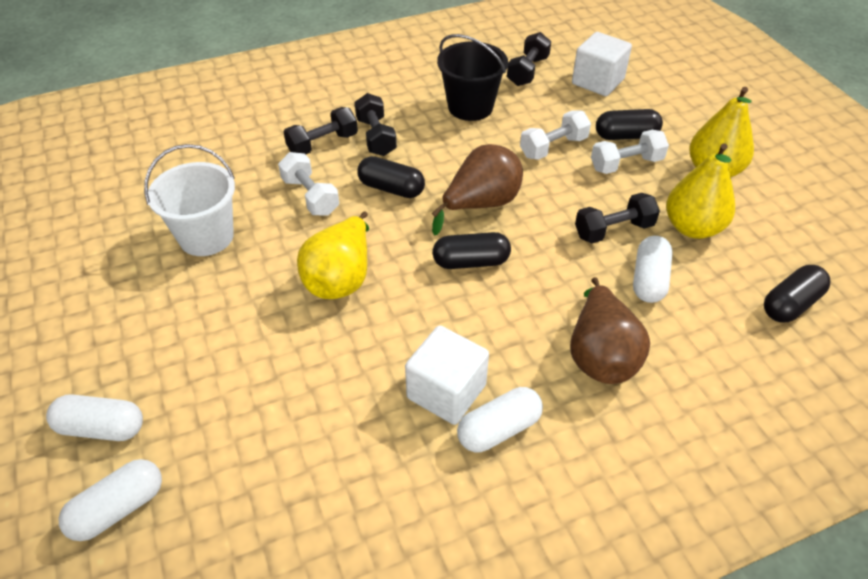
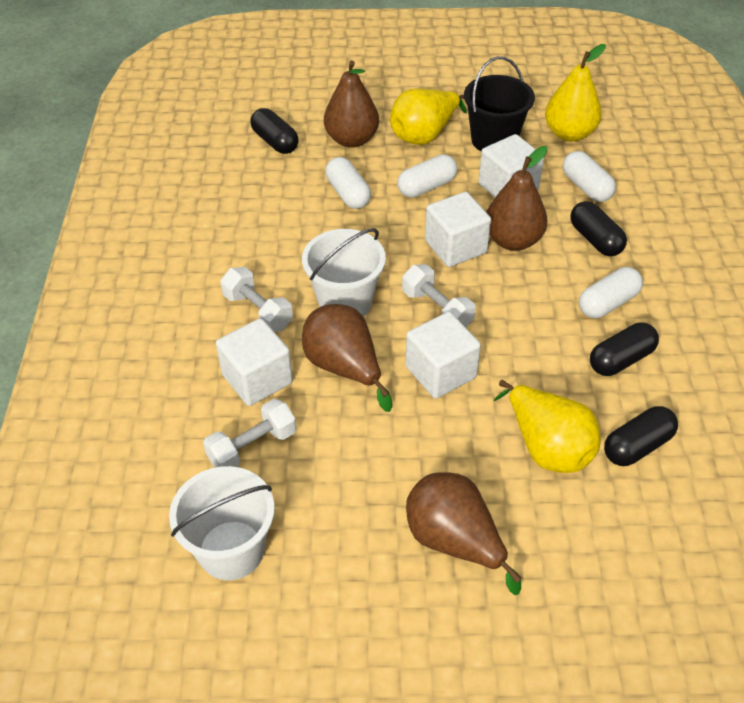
black dumbbell: 4 -> 0
brown pear: 2 -> 4
white bucket: 1 -> 2
white cube: 2 -> 4

